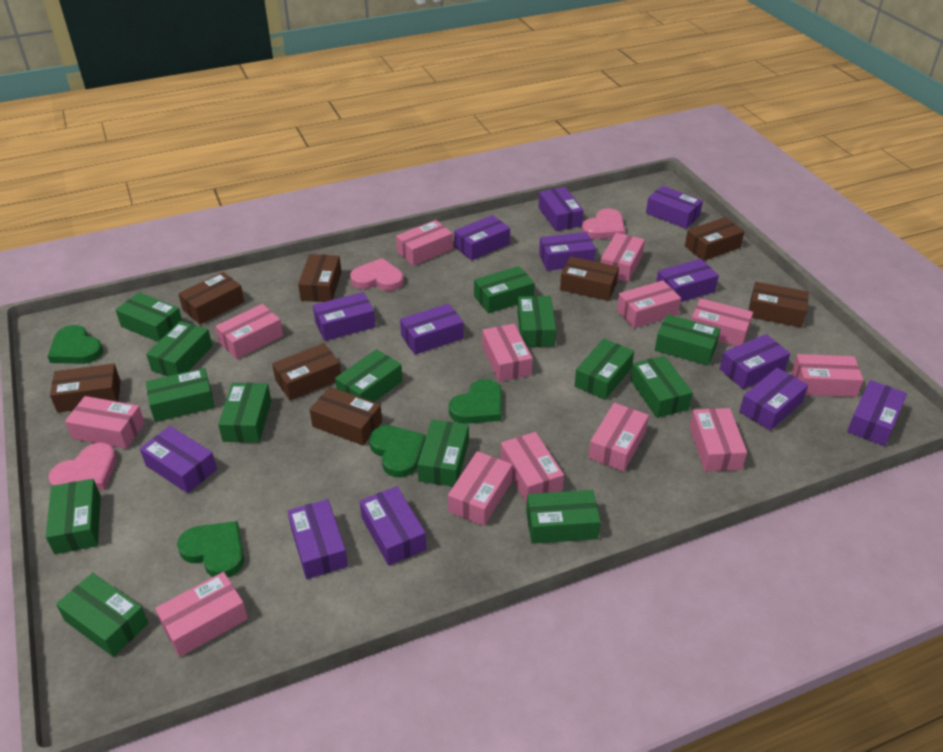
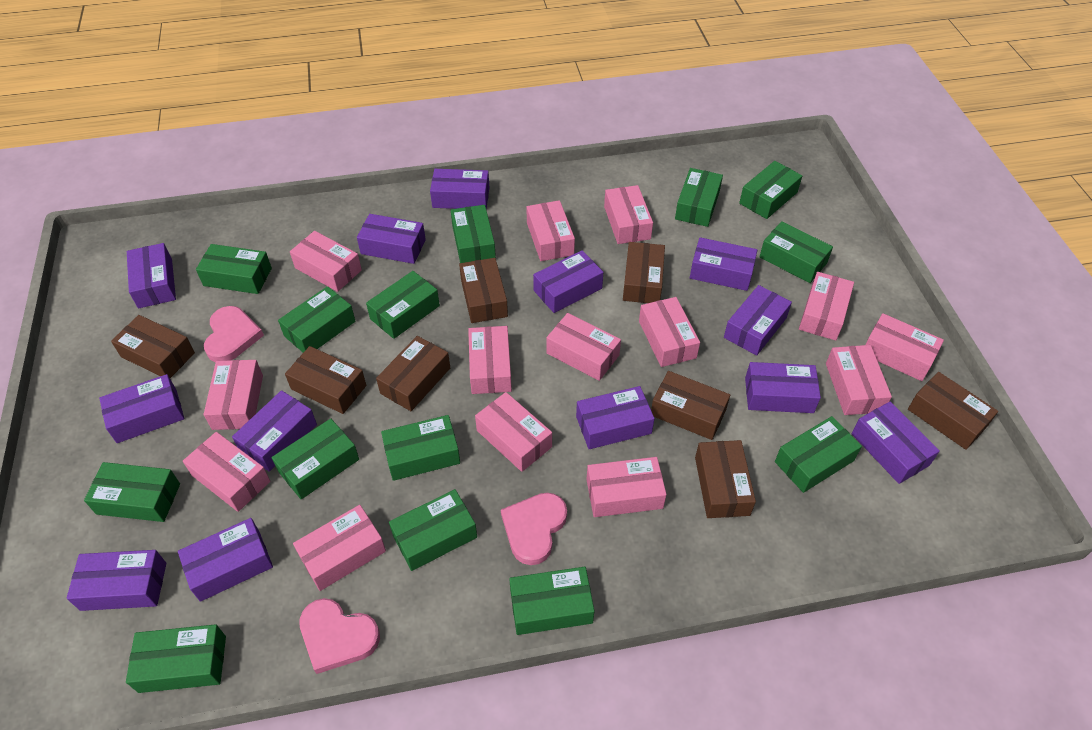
green heart: 4 -> 0
pink box: 13 -> 14

